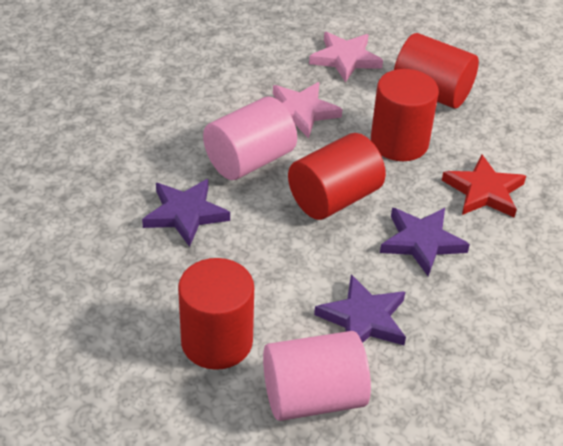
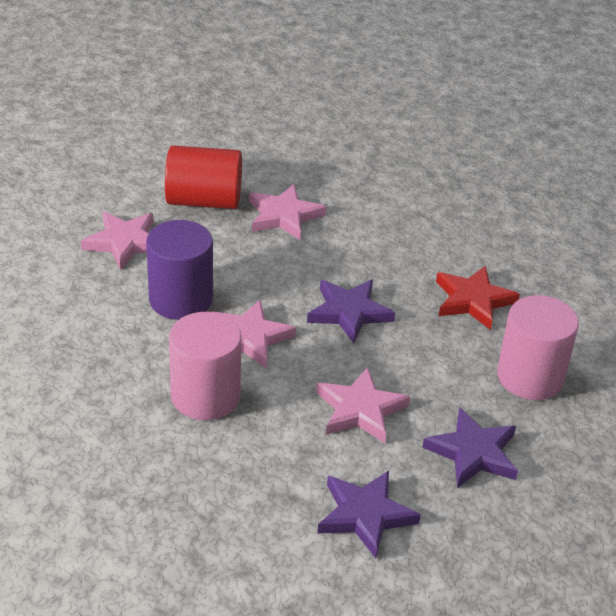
pink star: 2 -> 4
purple cylinder: 0 -> 1
red cylinder: 4 -> 1

